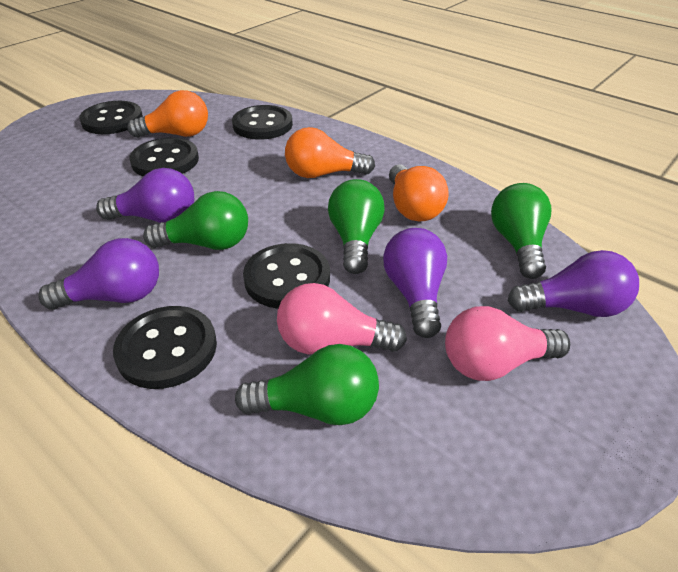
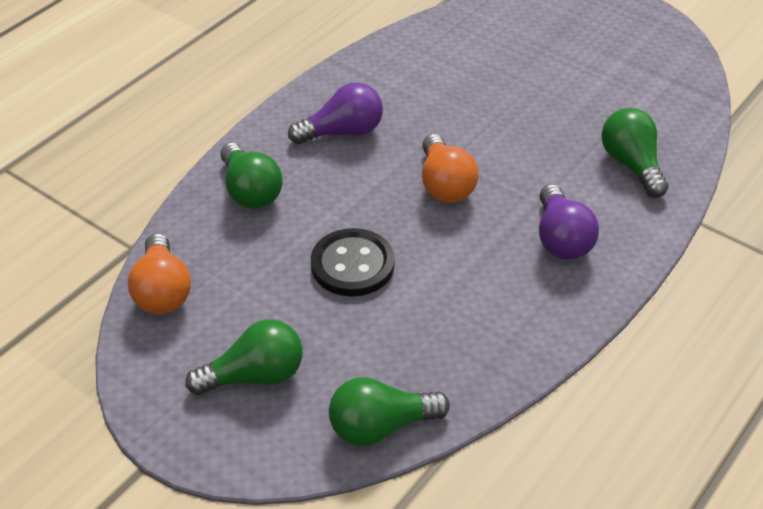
black button: 5 -> 1
orange light bulb: 3 -> 2
pink light bulb: 2 -> 0
purple light bulb: 4 -> 2

